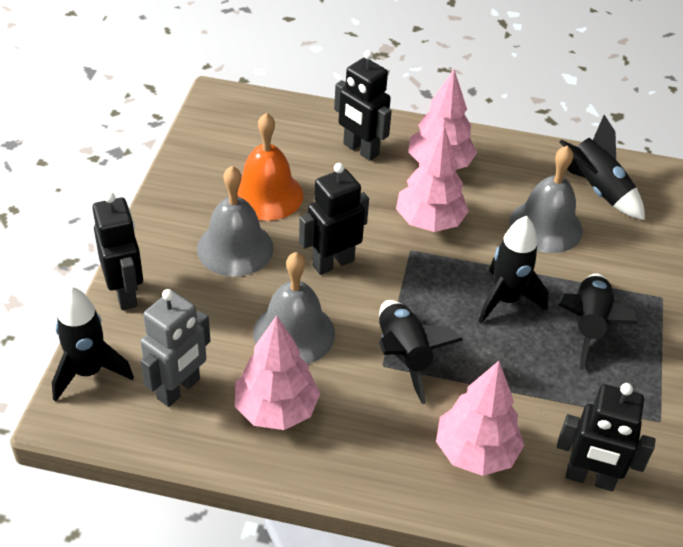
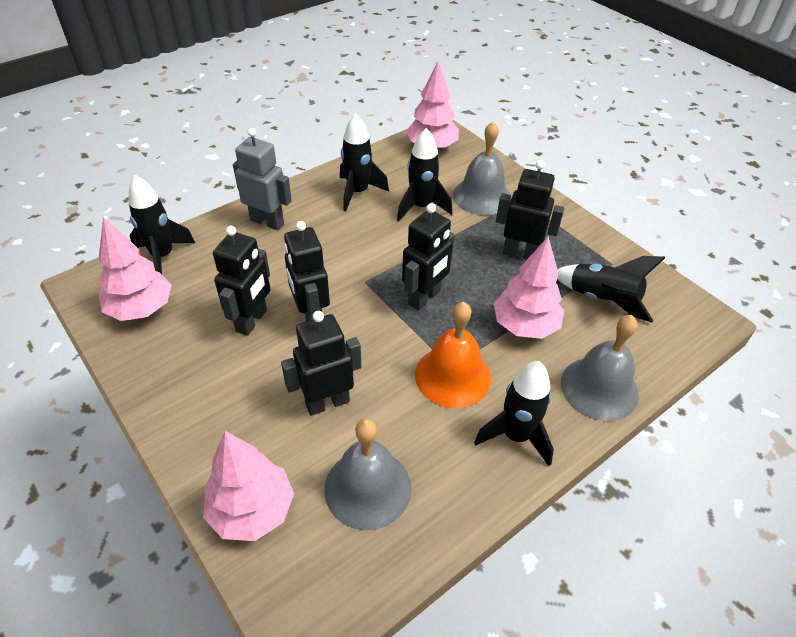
black robot: 4 -> 5

